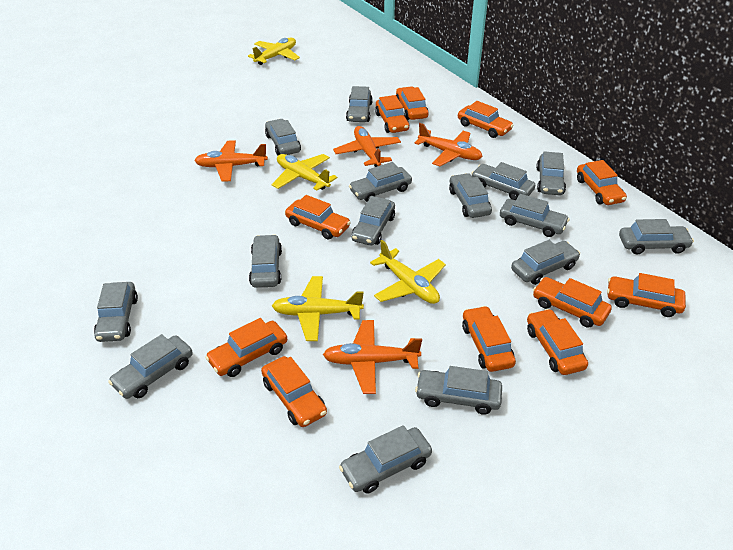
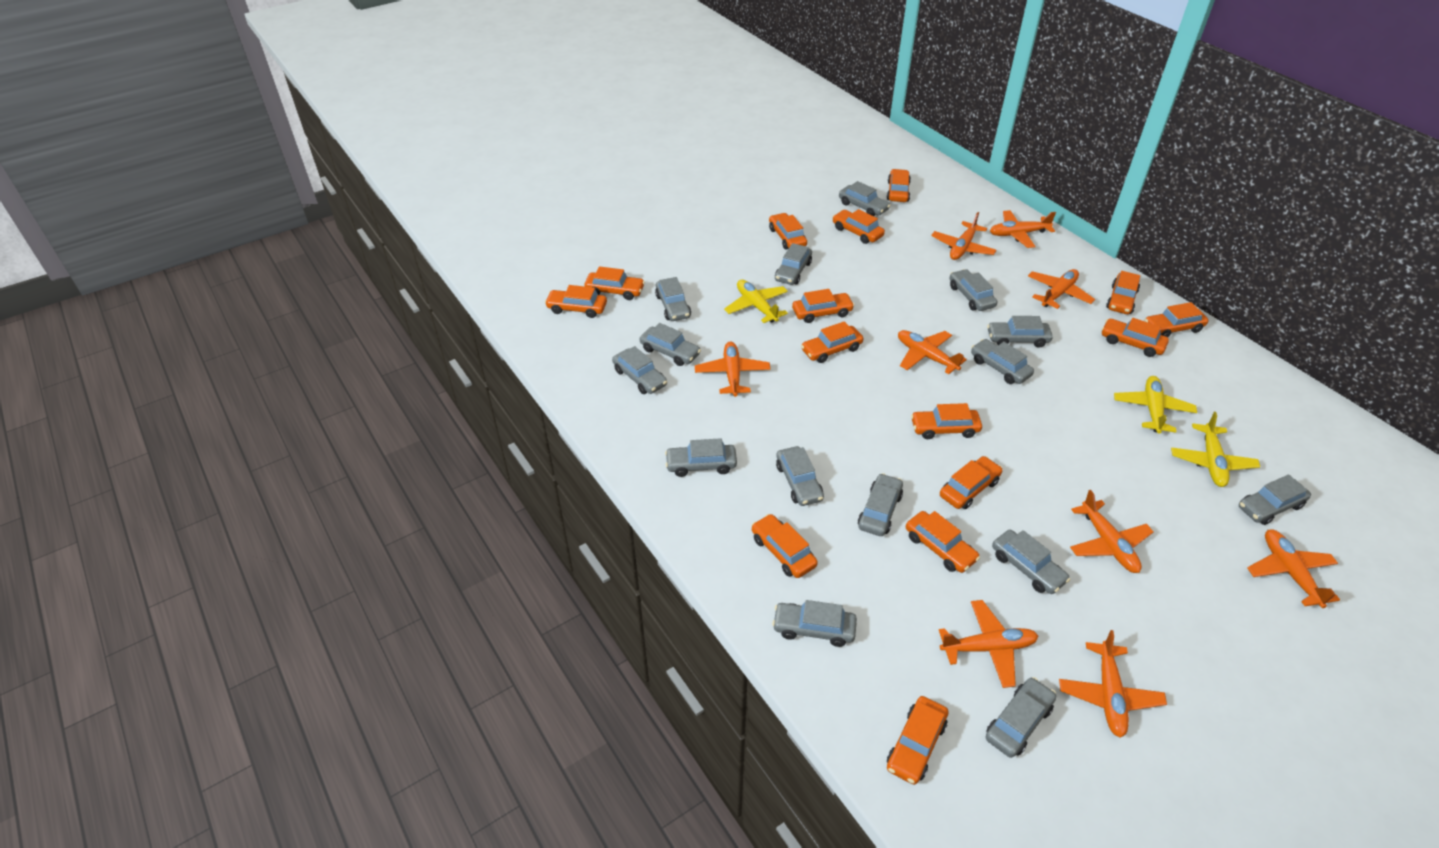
orange car: 11 -> 15
orange plane: 4 -> 9
yellow plane: 4 -> 3

